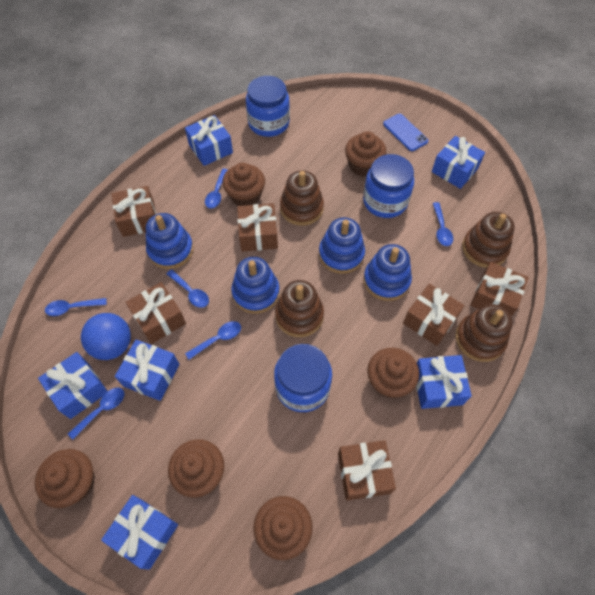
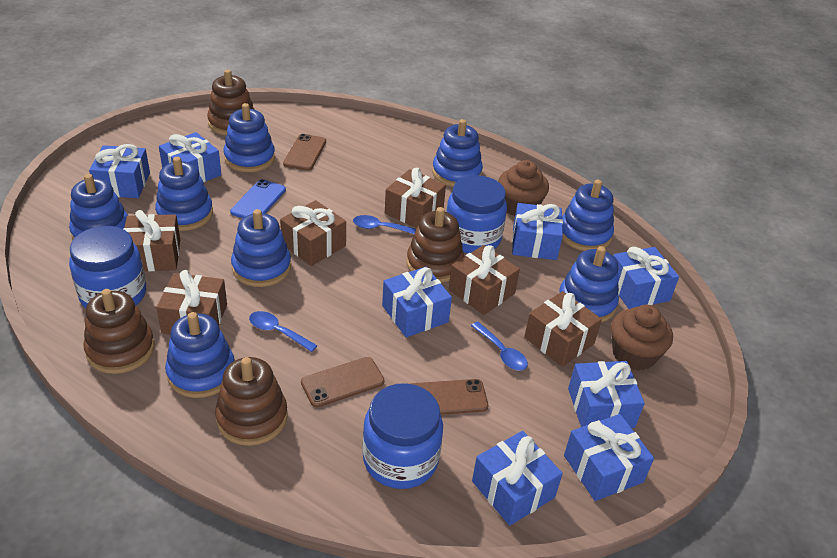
blue ball: 1 -> 0
blue gift: 6 -> 8
blue spoon: 6 -> 3
blue stacking toy: 4 -> 8
brown cupcake: 6 -> 2
brown phone: 0 -> 3

